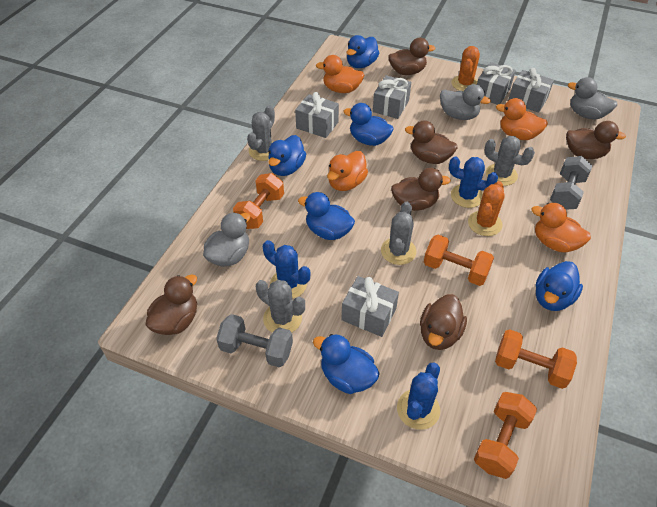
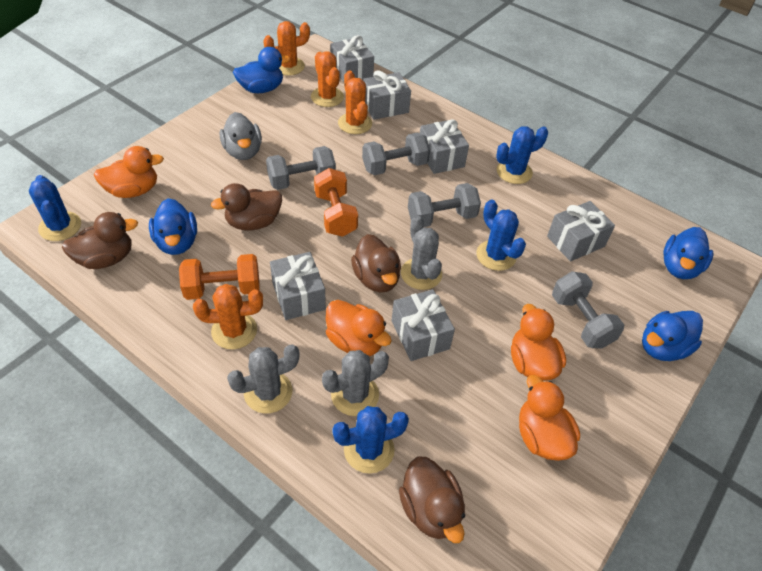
blue cactus: 3 -> 4
blue duck: 6 -> 4
brown duck: 6 -> 4
grey cactus: 4 -> 3
grey duck: 3 -> 1
grey dumbbell: 2 -> 4
grey gift: 5 -> 6
orange cactus: 2 -> 4
orange dumbbell: 4 -> 2

